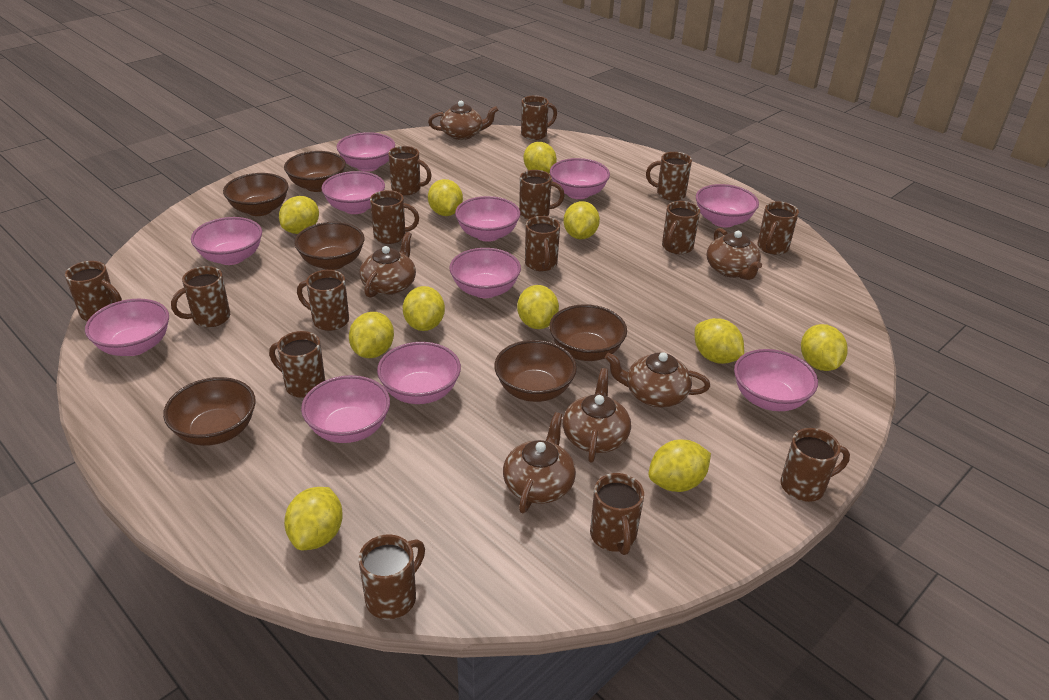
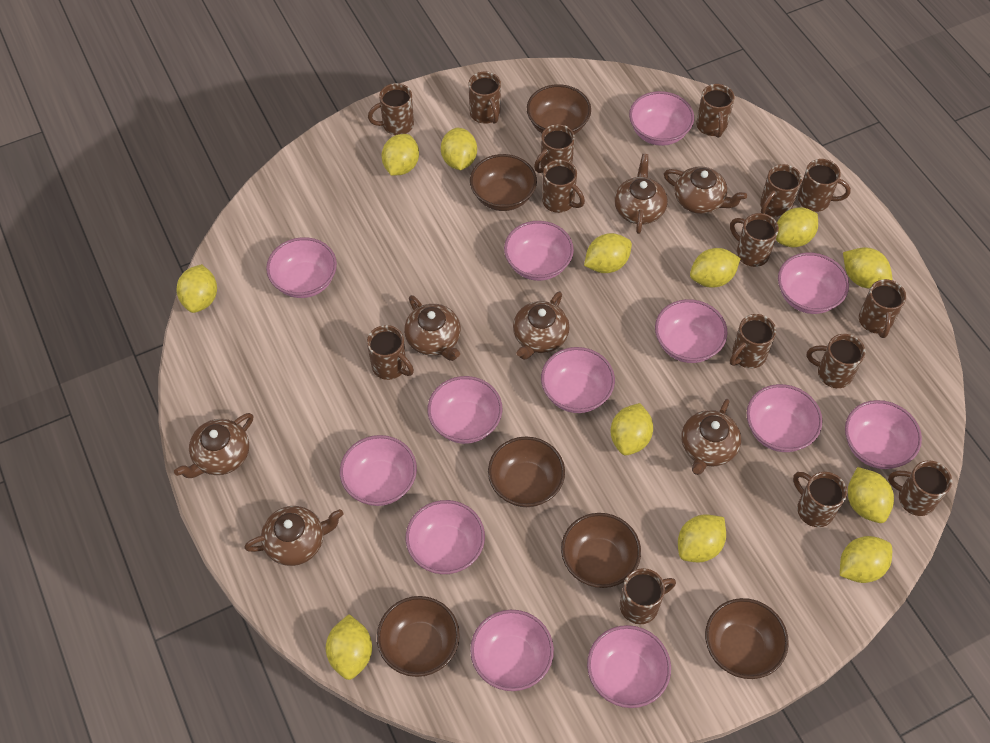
brown teapot: 6 -> 7
pink bowl: 11 -> 13
yellow lemon: 11 -> 12

